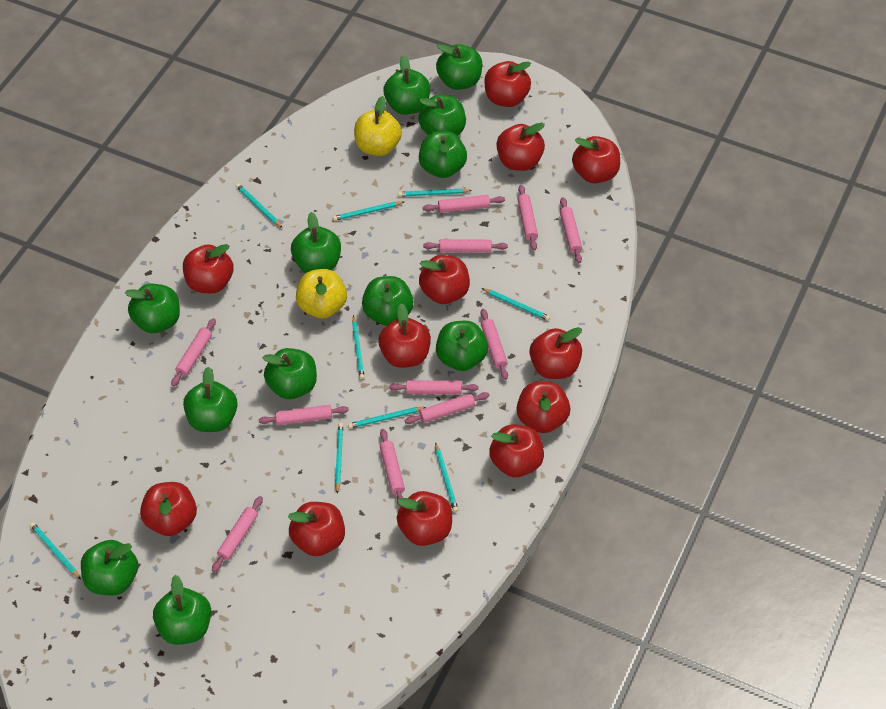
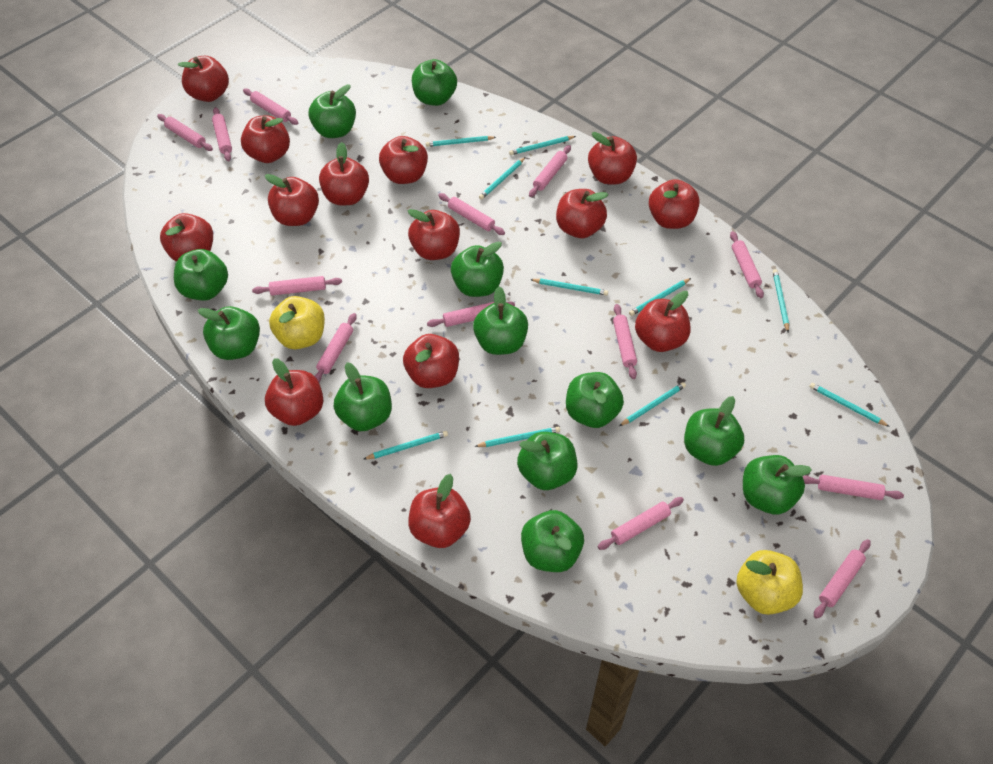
pink rolling pin: 11 -> 13
red apple: 12 -> 14
turquoise pencil: 9 -> 10

